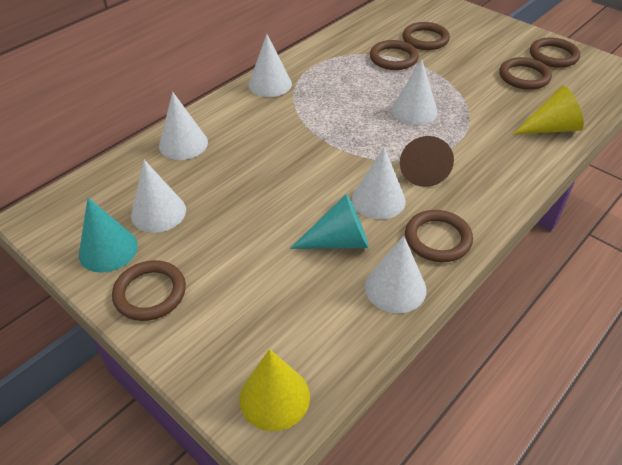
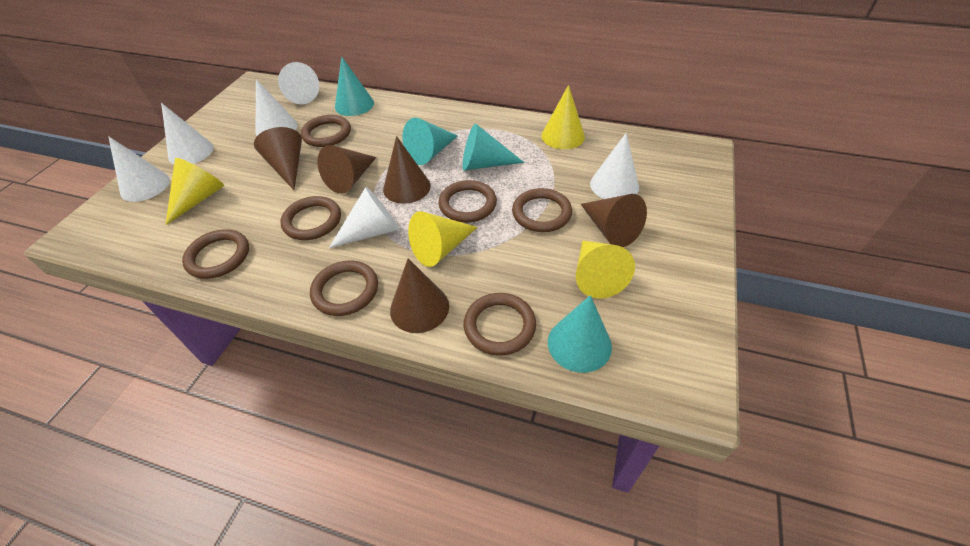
brown cone: 1 -> 5
brown ring: 6 -> 7
turquoise cone: 2 -> 4
yellow cone: 2 -> 4

